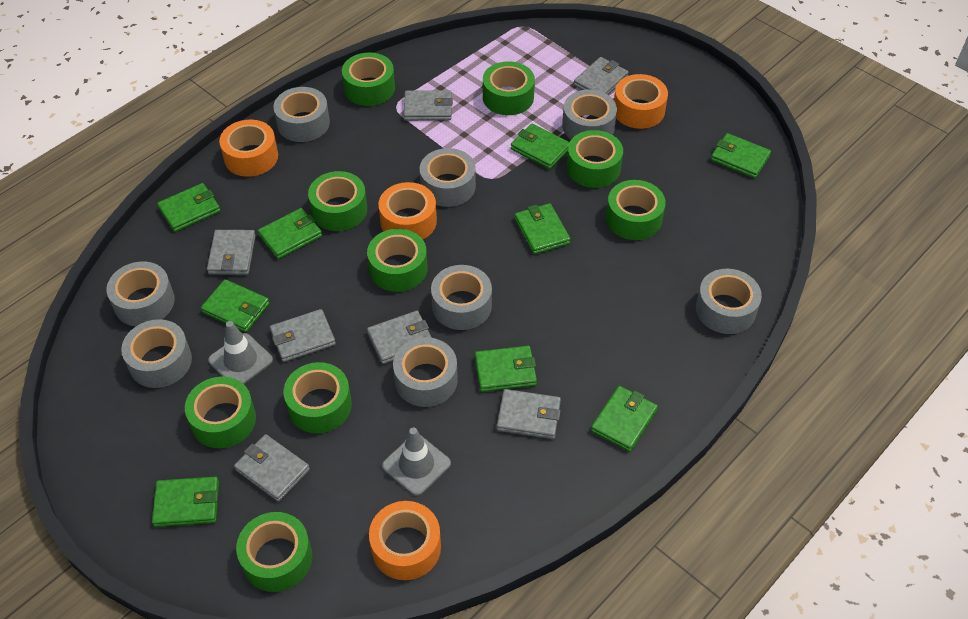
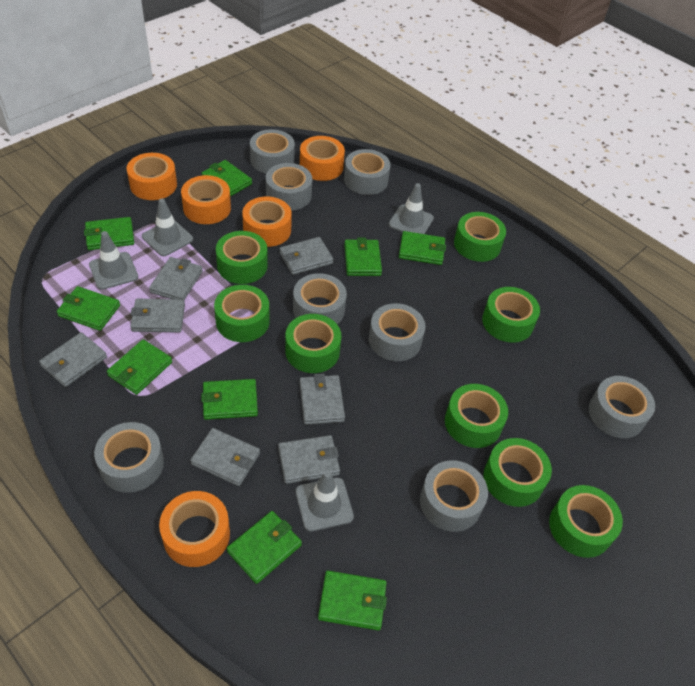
green tape: 9 -> 8
grey traffic cone: 2 -> 4
orange tape: 4 -> 5

